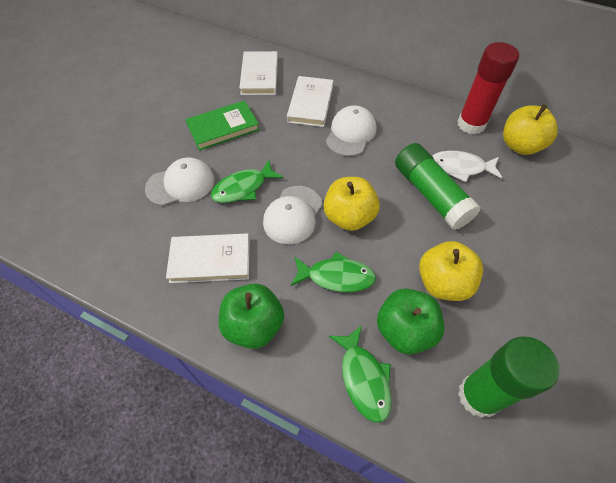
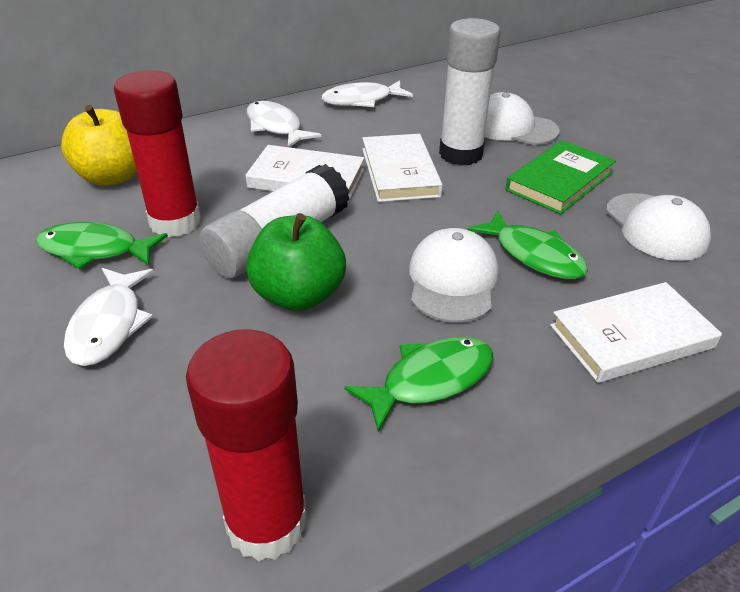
green apple: 2 -> 1
green glue stick: 2 -> 0
red glue stick: 1 -> 2
white fish: 1 -> 3
white glue stick: 0 -> 2
yellow apple: 3 -> 1

